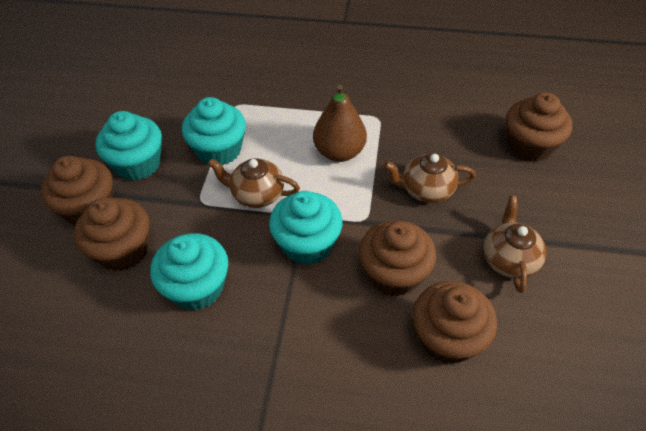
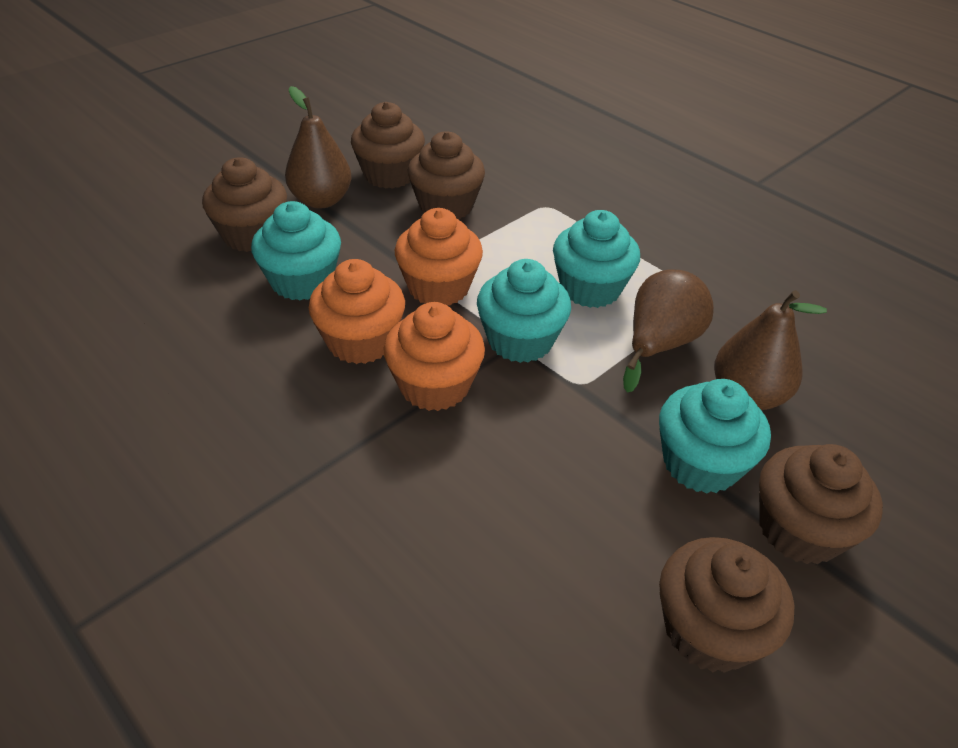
brown pear: 1 -> 3
brown teapot: 3 -> 0
orange cupcake: 0 -> 3

